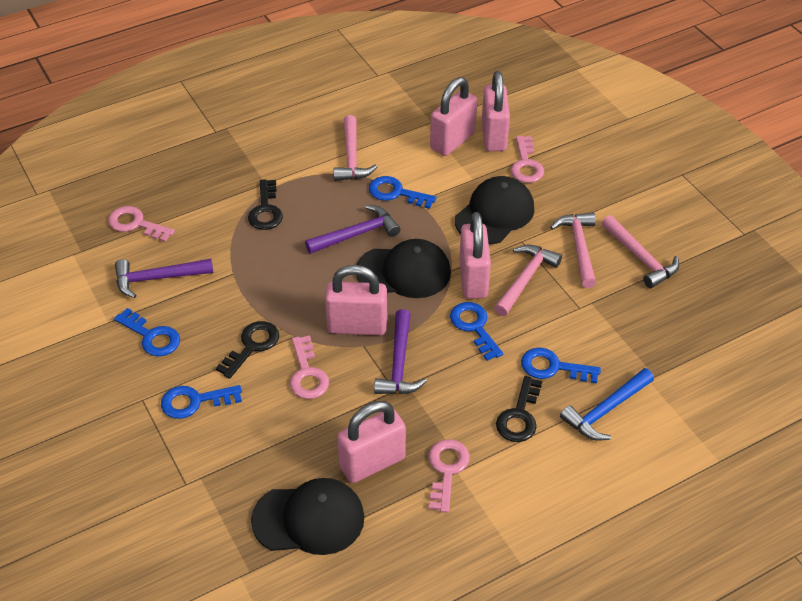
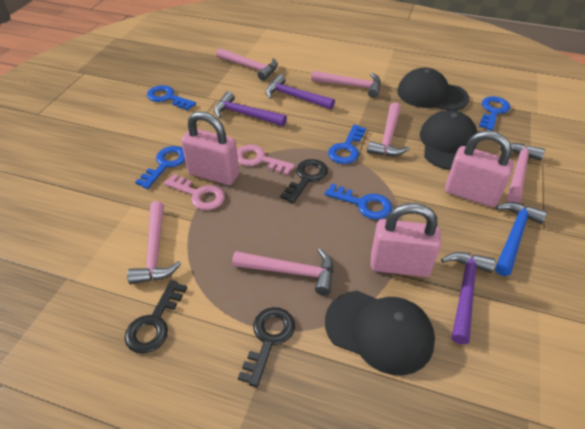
pink hammer: 4 -> 6
pink key: 4 -> 2
pink padlock: 5 -> 3

